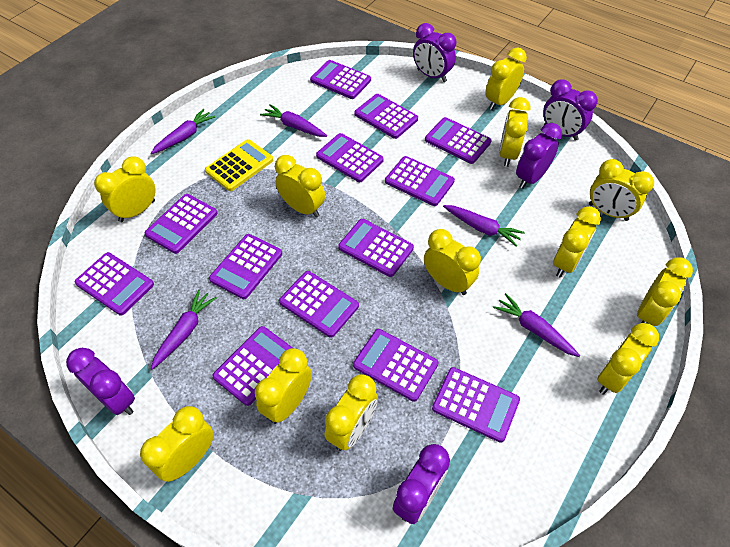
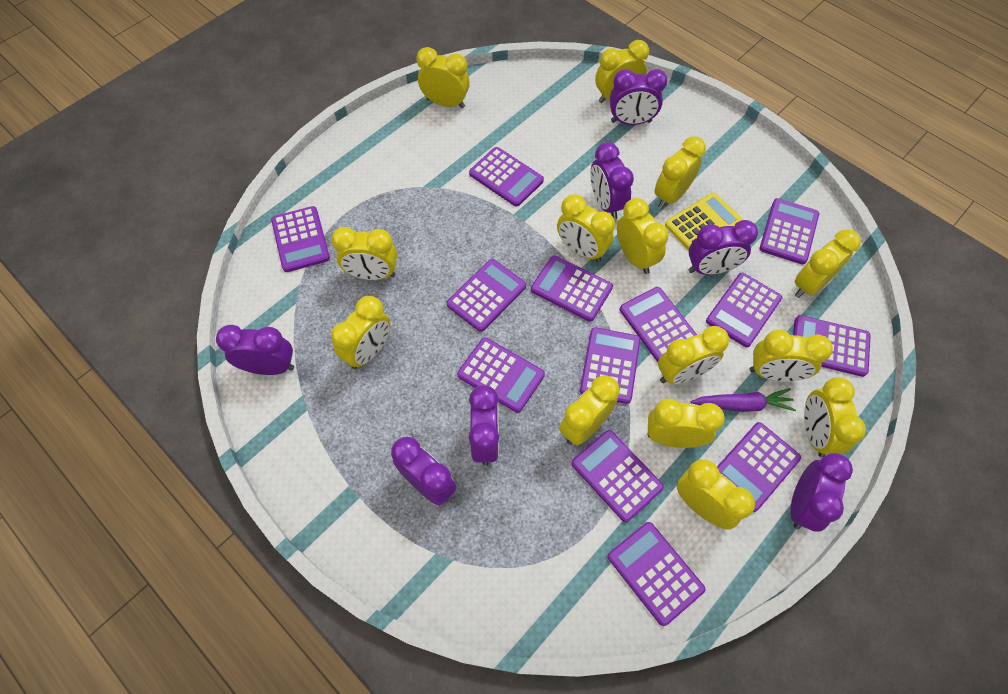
purple carrot: 5 -> 1
purple clock: 5 -> 7
yellow clock: 12 -> 14

